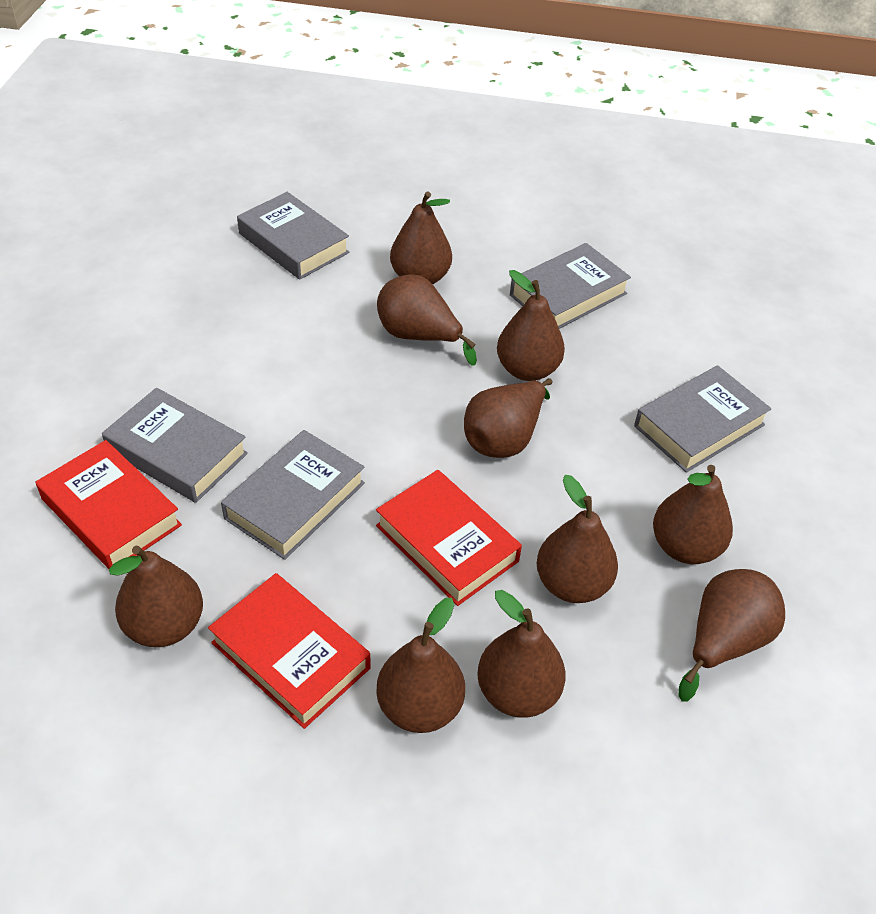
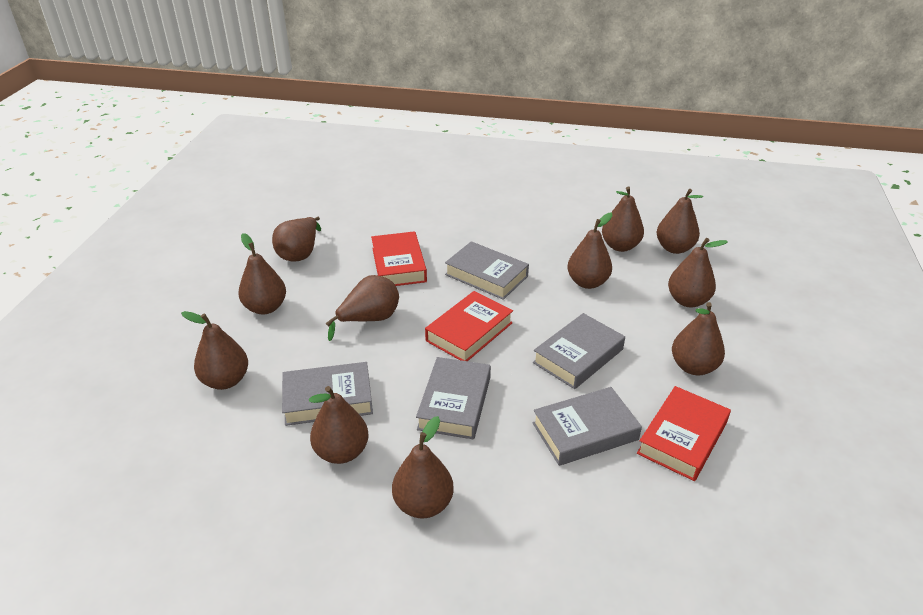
brown pear: 10 -> 11

